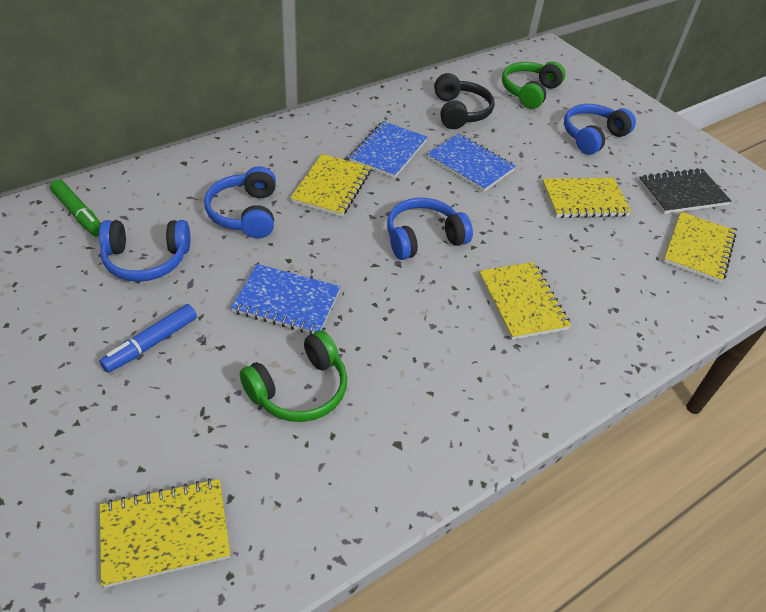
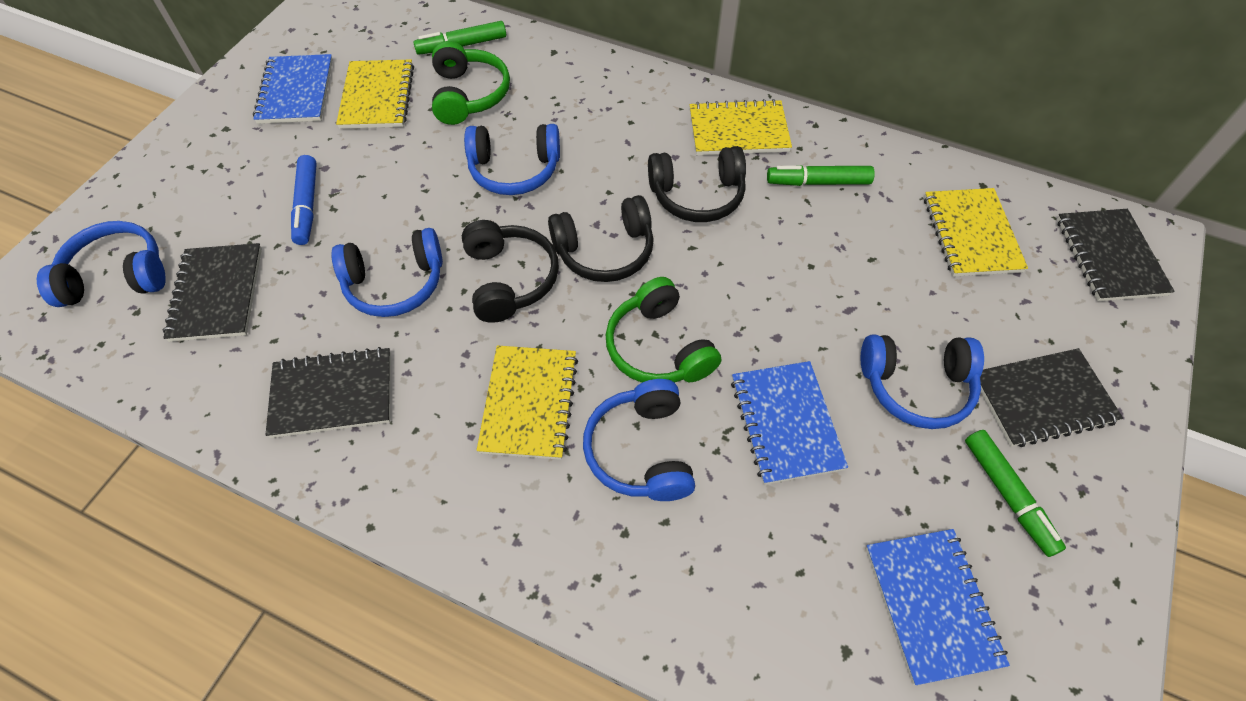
black headphones: 1 -> 3
black notebook: 1 -> 4
blue headphones: 4 -> 5
green marker: 1 -> 3
yellow notebook: 5 -> 4

